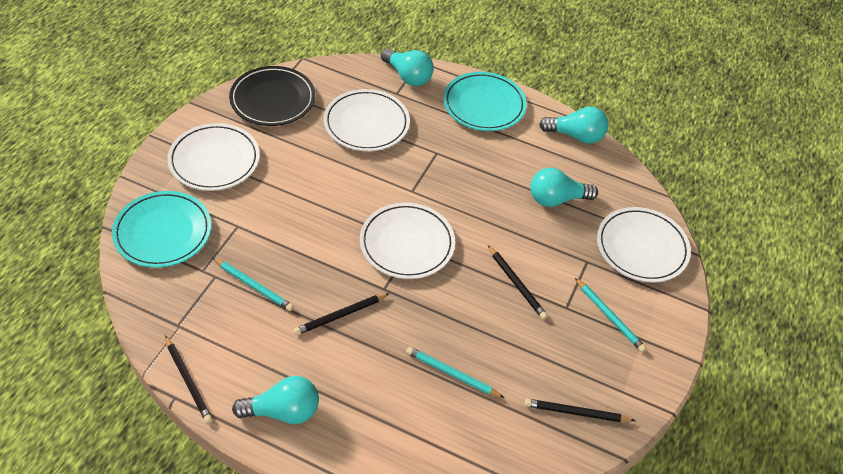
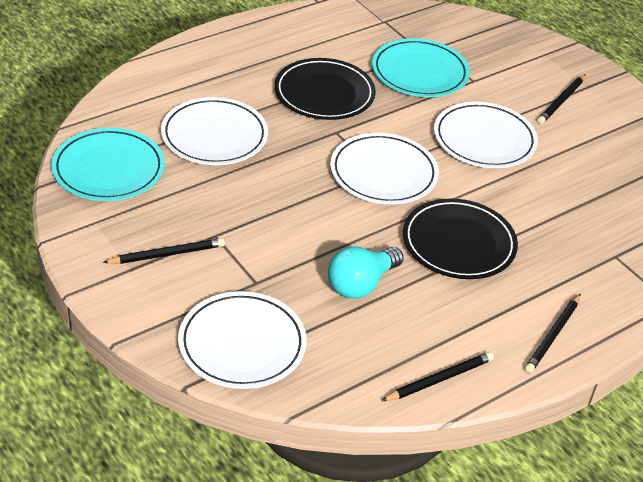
black plate: 1 -> 2
turquoise light bulb: 4 -> 1
turquoise pencil: 3 -> 0

